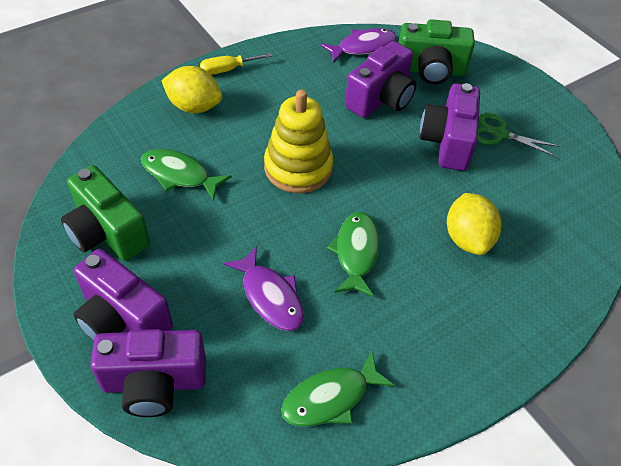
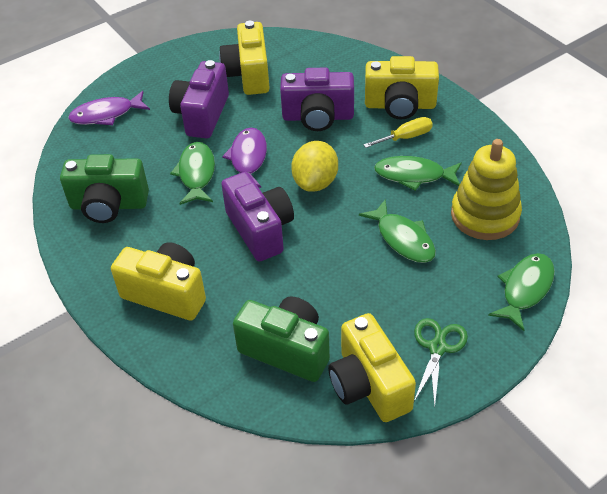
green fish: 3 -> 4
purple camera: 4 -> 3
yellow camera: 0 -> 4
yellow lemon: 2 -> 1

